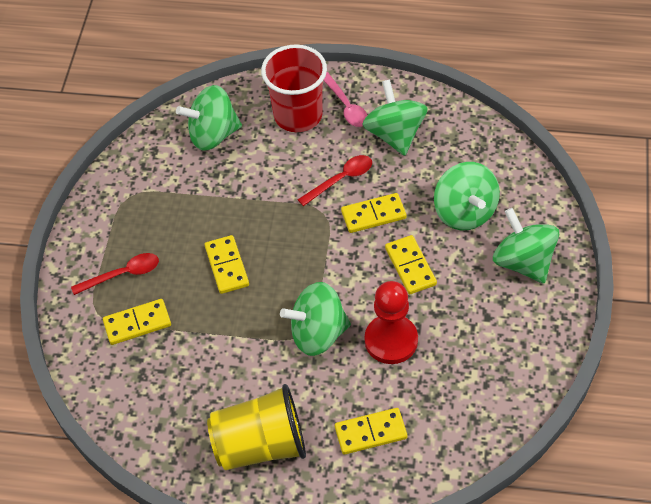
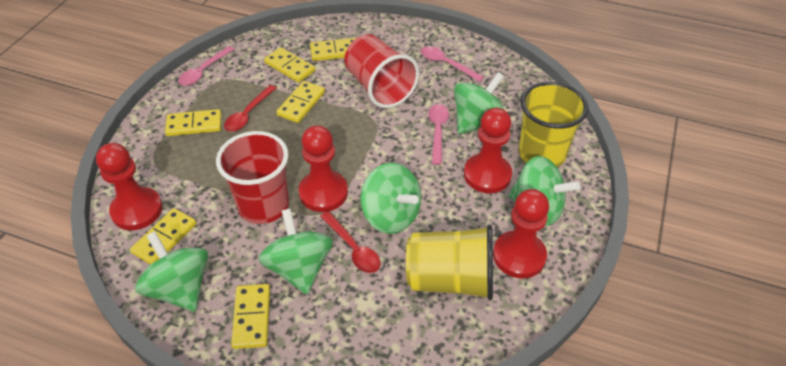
pink spoon: 1 -> 3
red cup: 1 -> 2
red pawn: 1 -> 4
yellow cup: 1 -> 2
yellow domino: 5 -> 6

